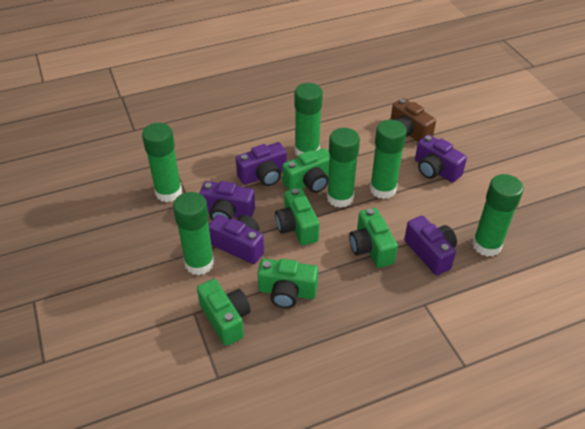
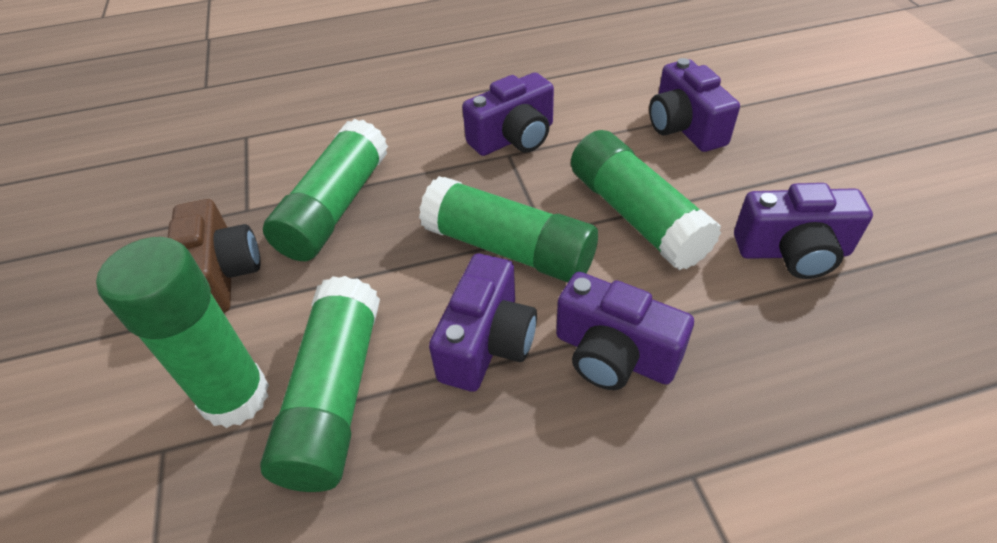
green camera: 5 -> 0
green glue stick: 6 -> 5

